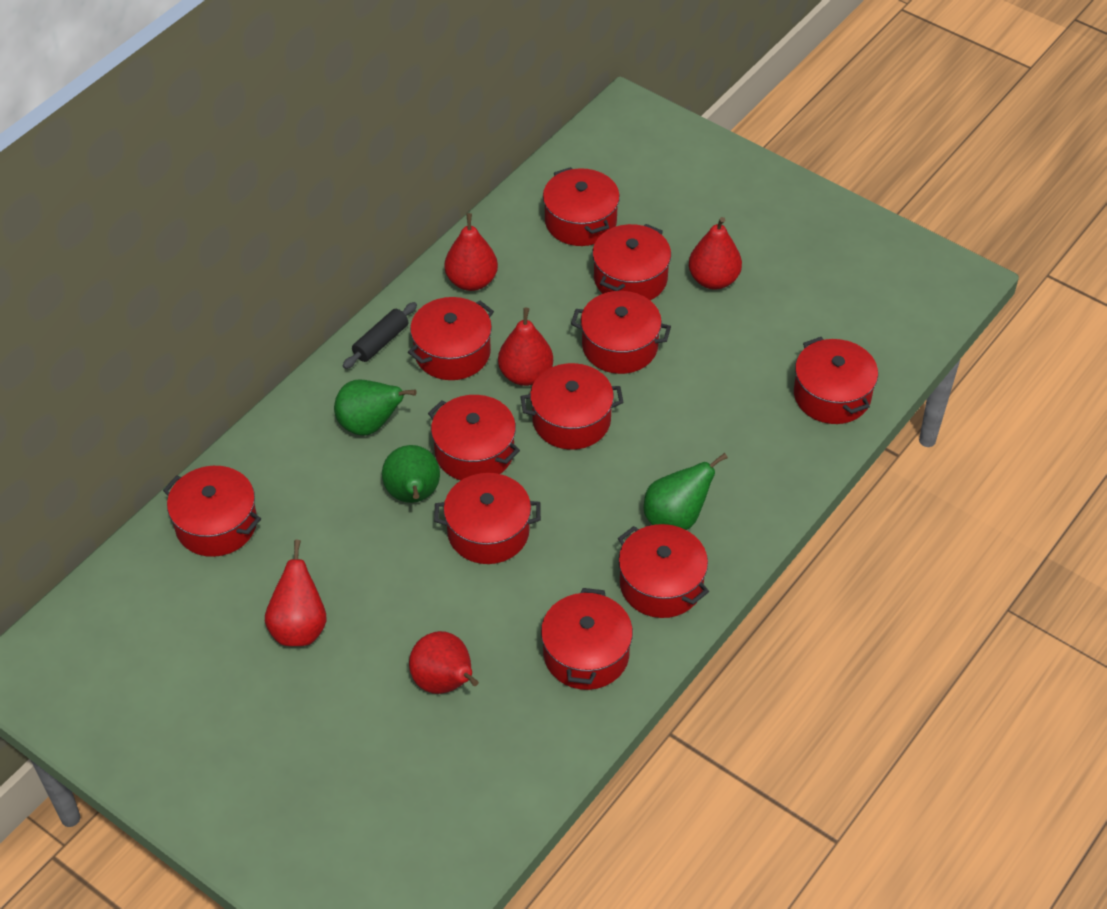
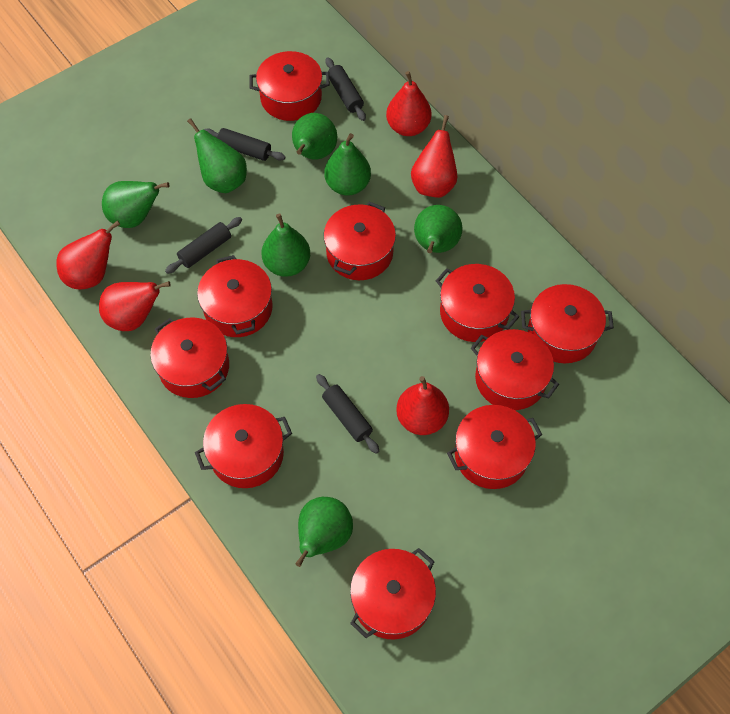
black rolling pin: 1 -> 4
green pear: 3 -> 7
red pot: 11 -> 10

